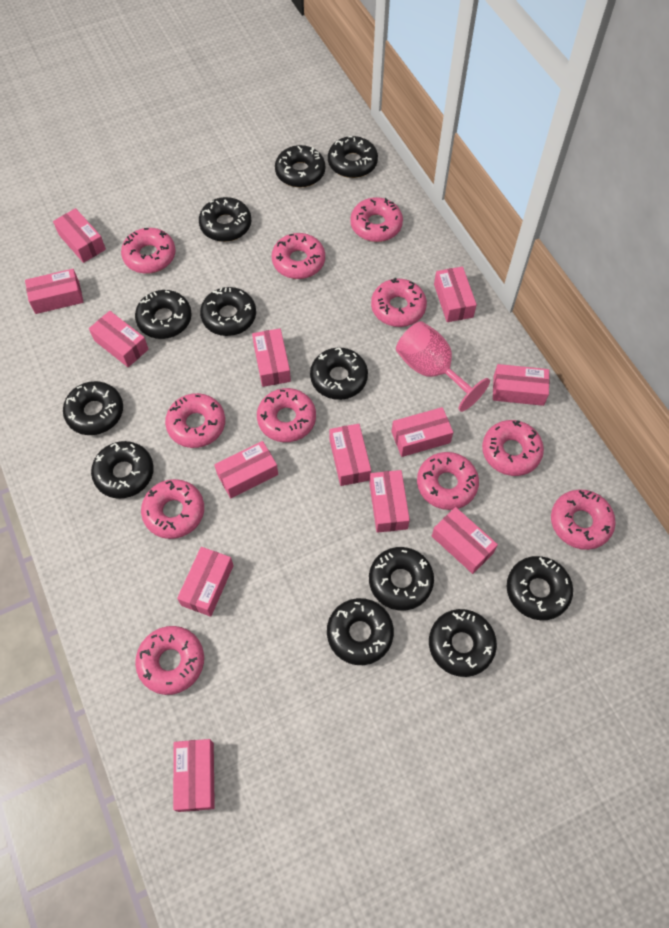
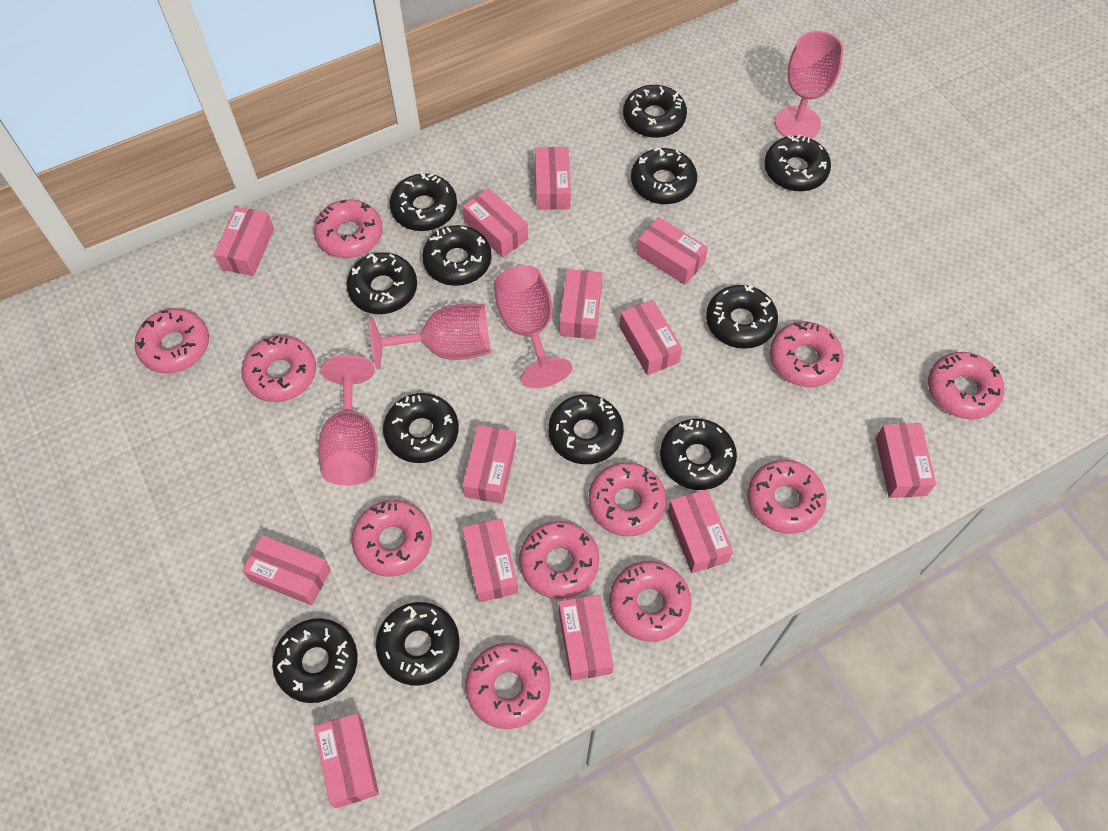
pink goblet: 1 -> 4

